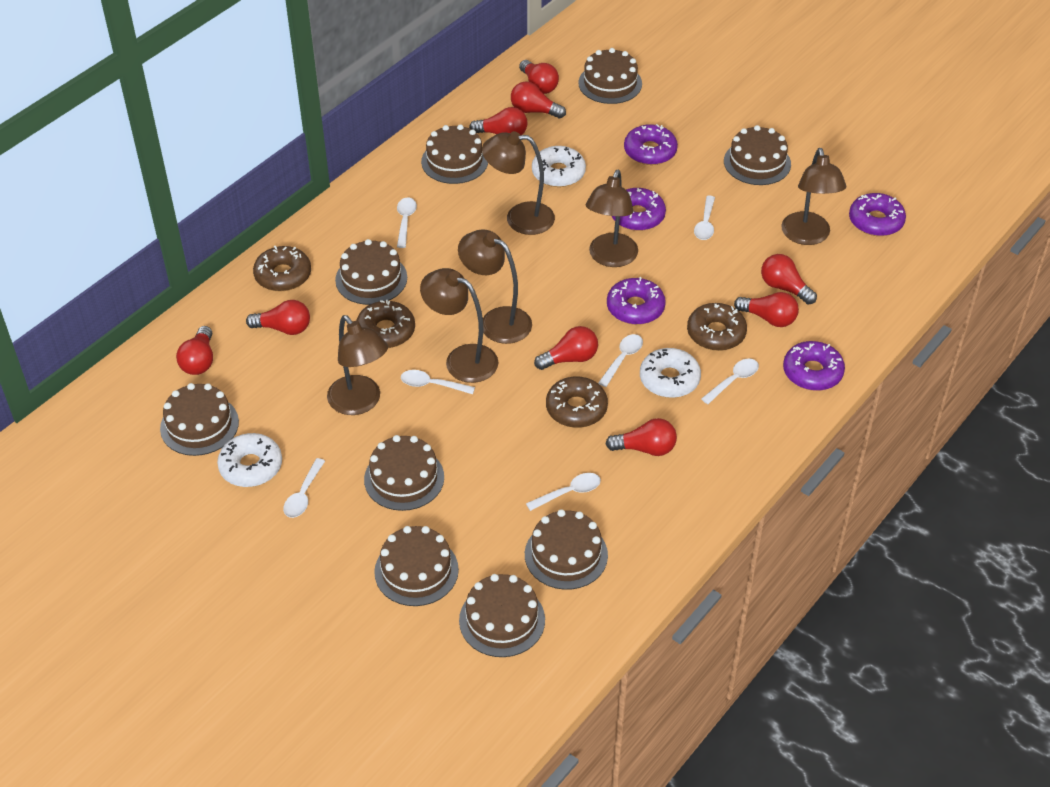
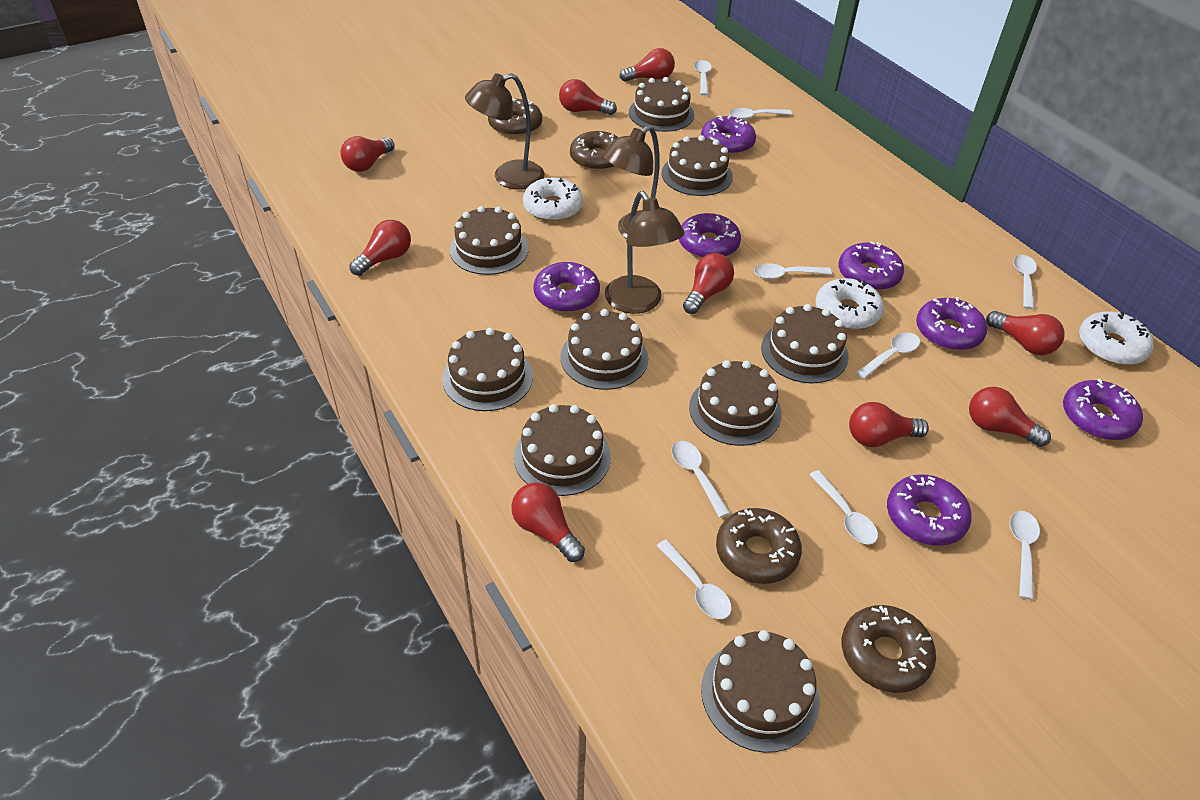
brown lamp: 6 -> 3
purple donut: 5 -> 7
white spoon: 7 -> 9

